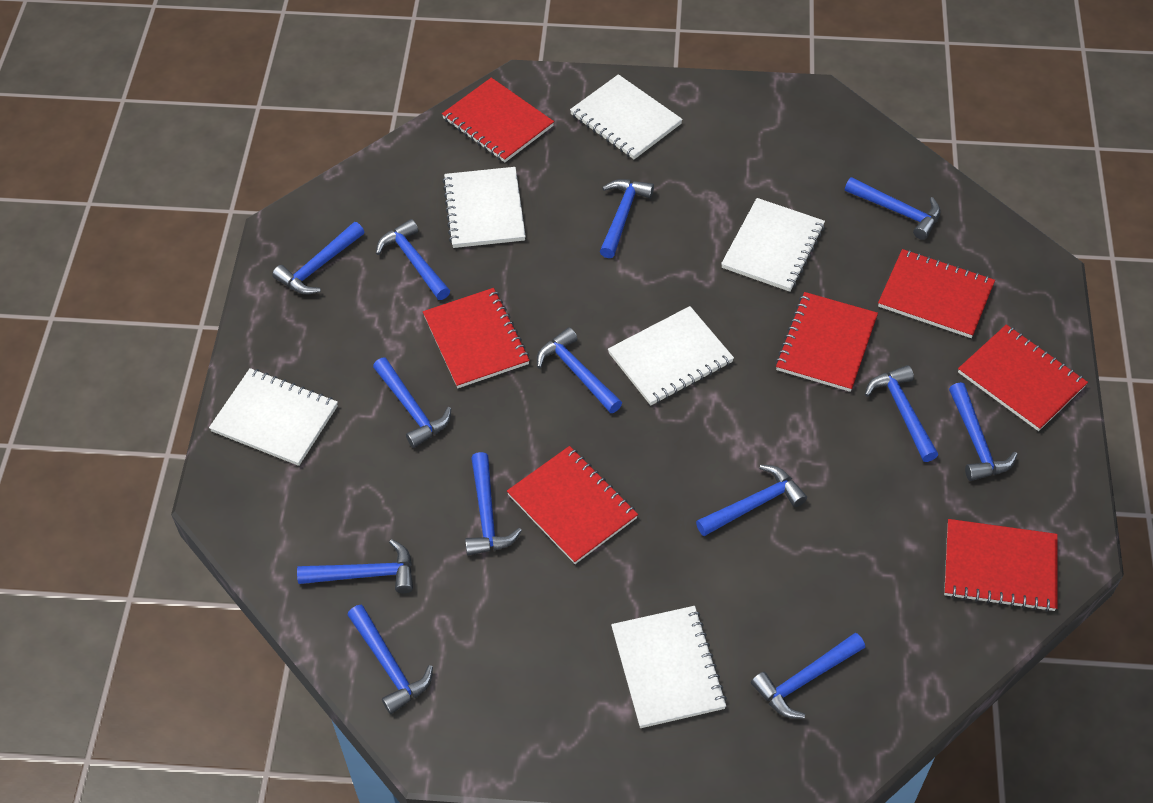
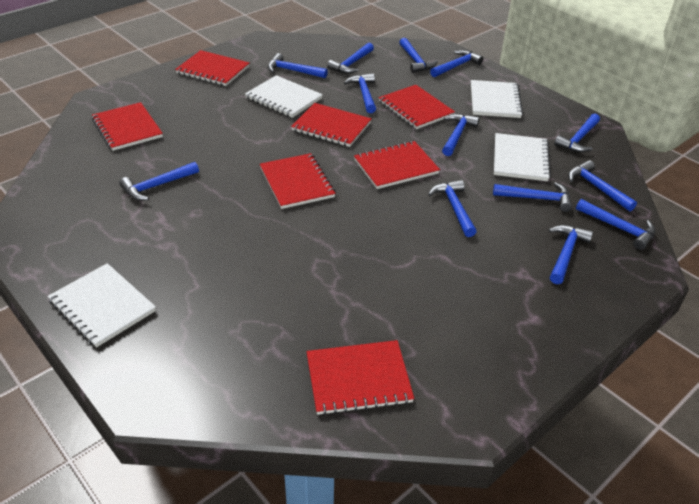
white notebook: 6 -> 4

